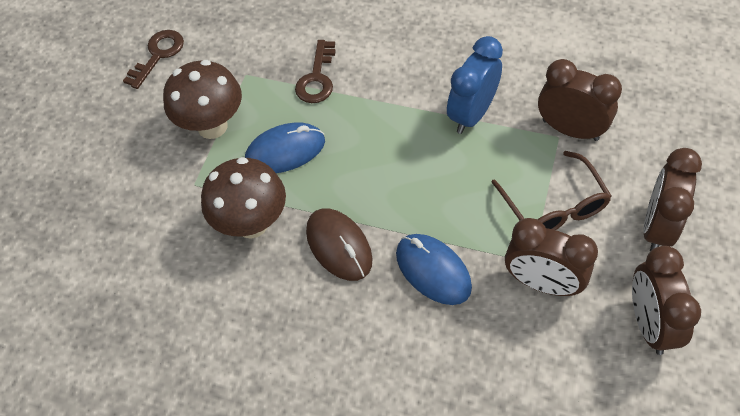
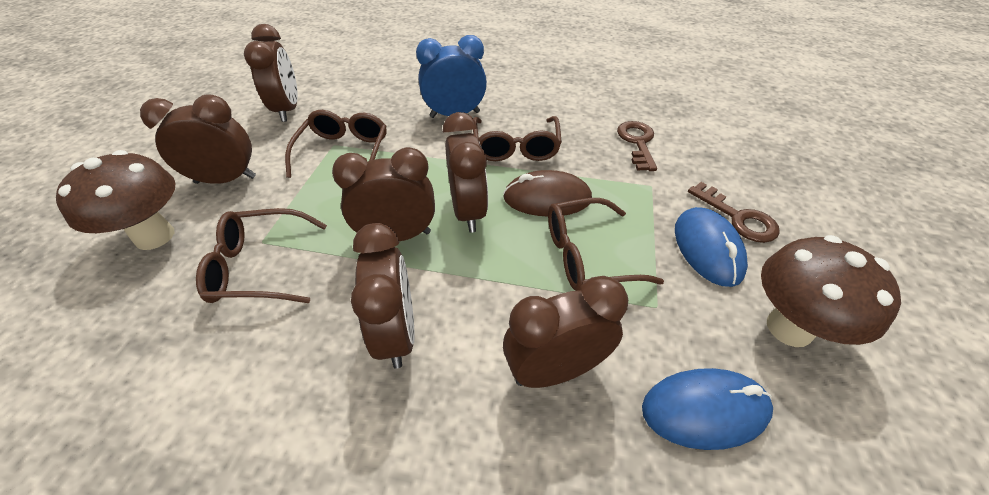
brown clock: 4 -> 6
brown glasses: 1 -> 4

